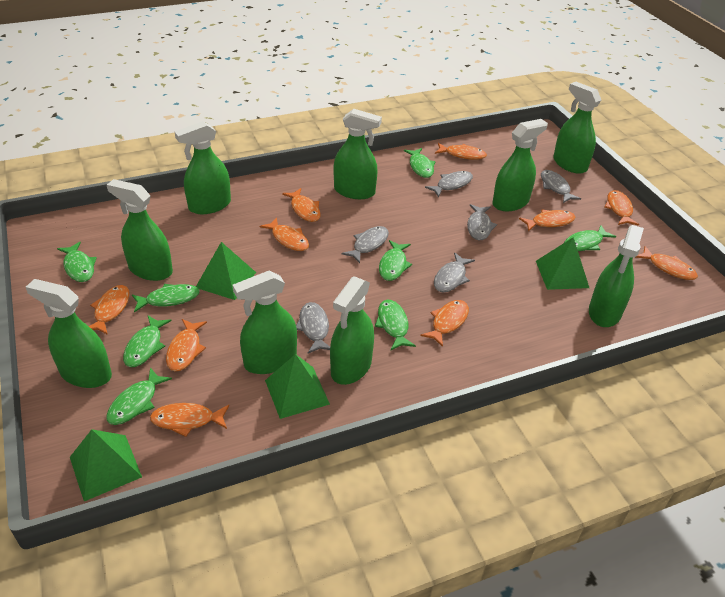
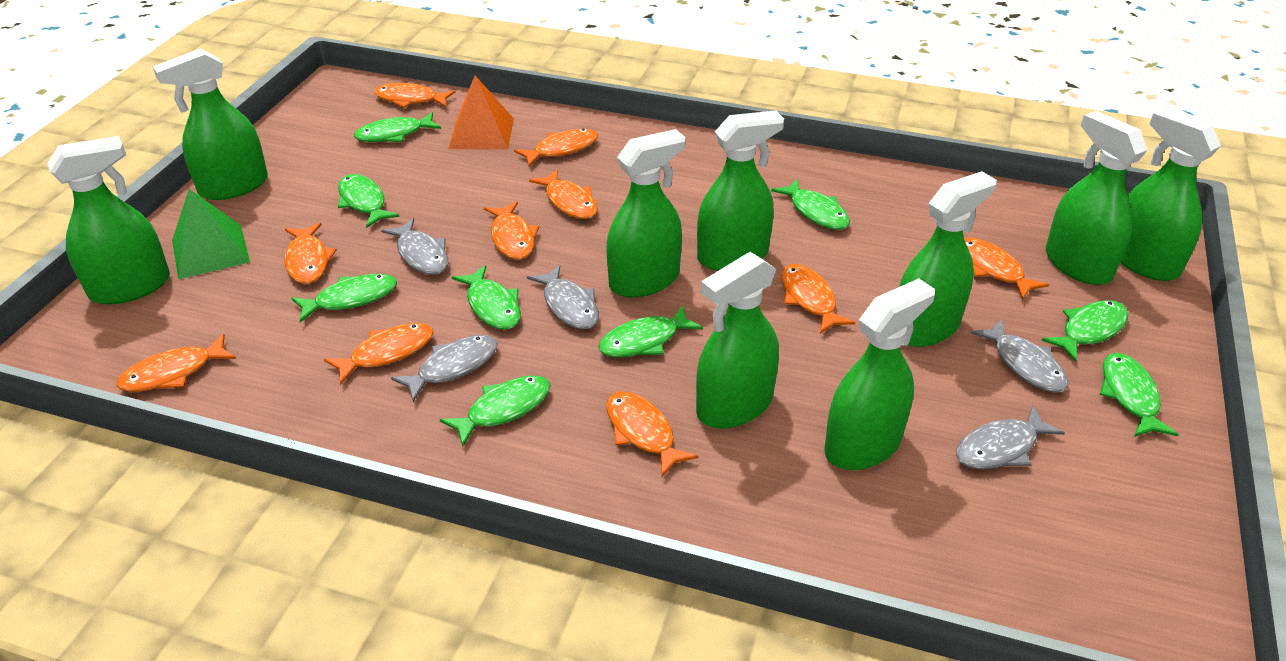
green fish: 8 -> 9
green pyramid: 4 -> 1
grey fish: 6 -> 5
orange pyramid: 0 -> 1

